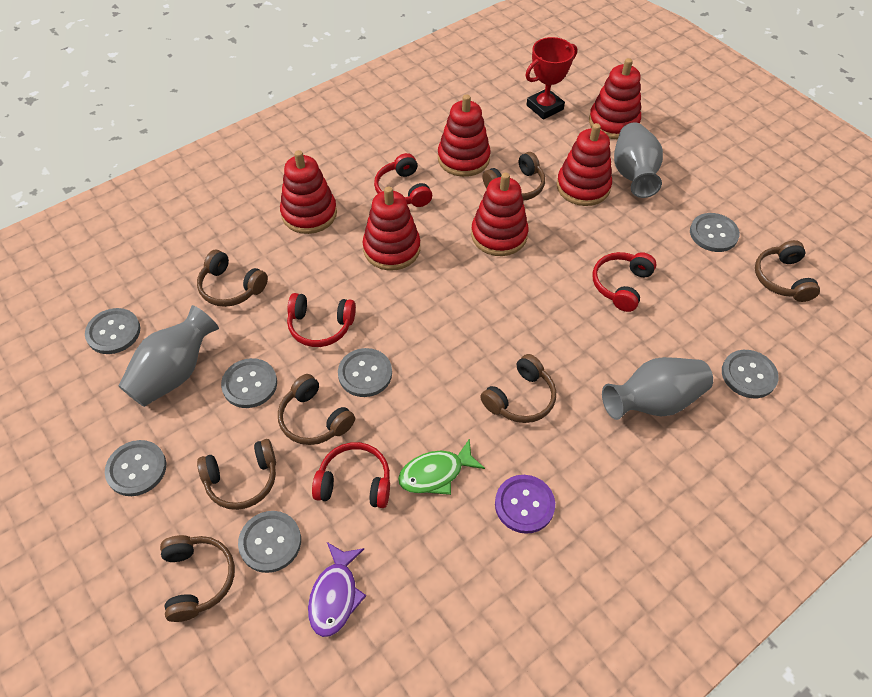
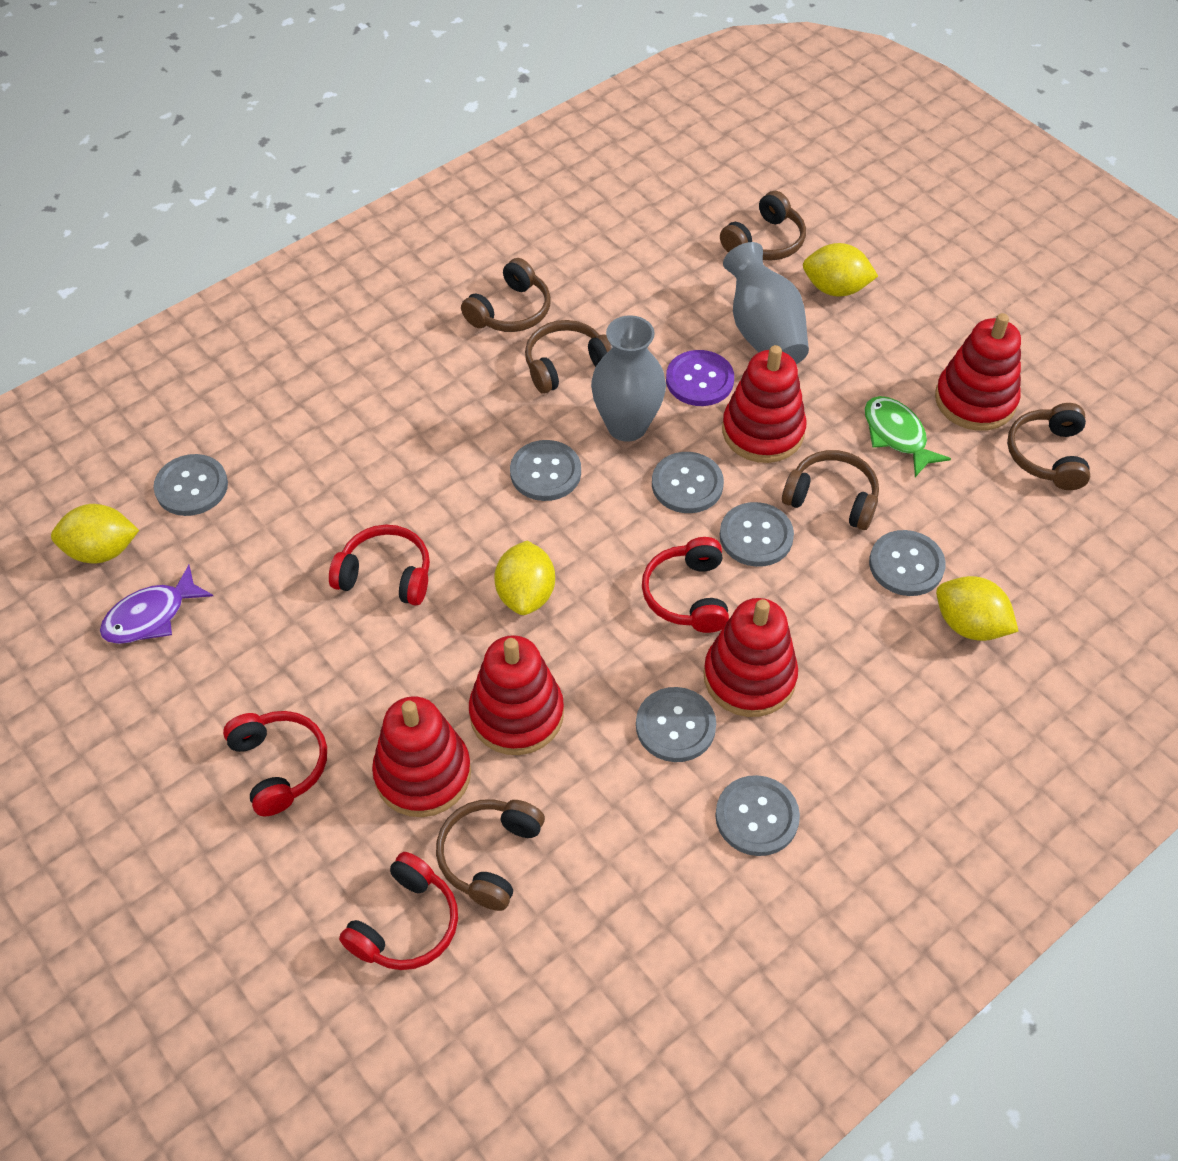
brown headphones: 7 -> 6
grey vase: 3 -> 2
red stacking toy: 6 -> 5
red trophy: 1 -> 0
yellow lemon: 0 -> 4

